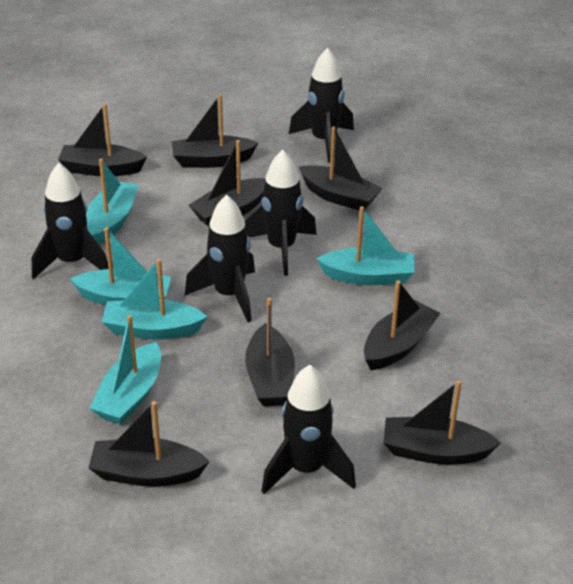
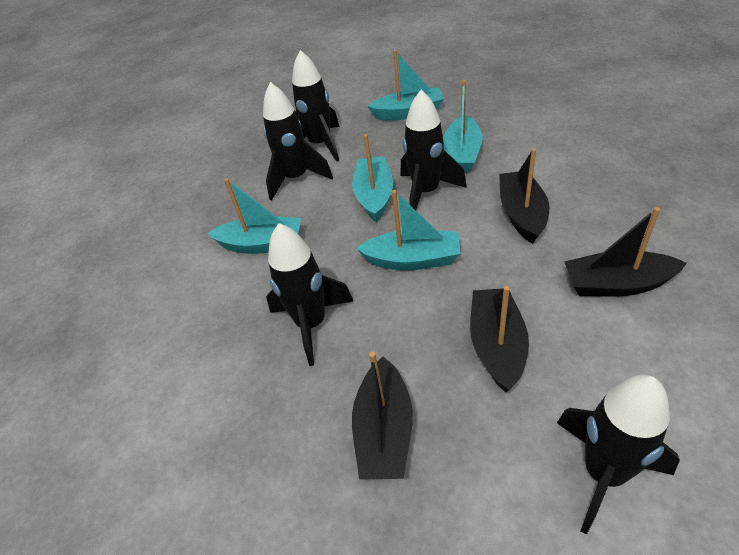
black boat: 8 -> 4

